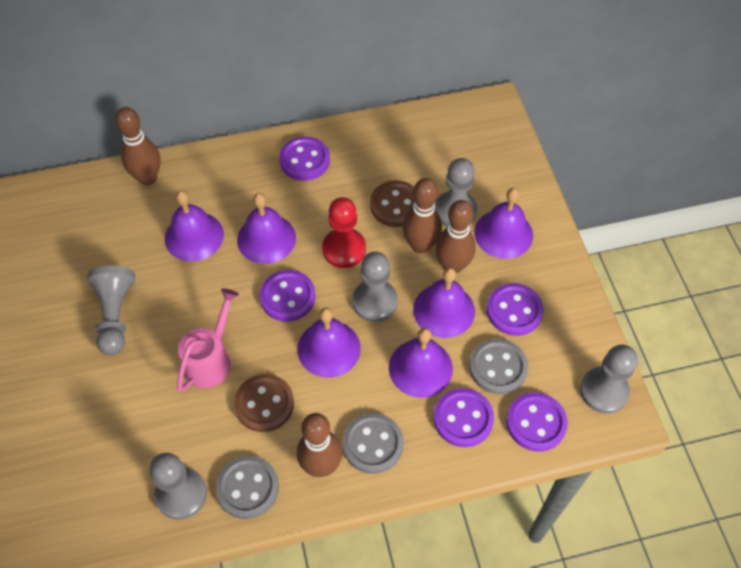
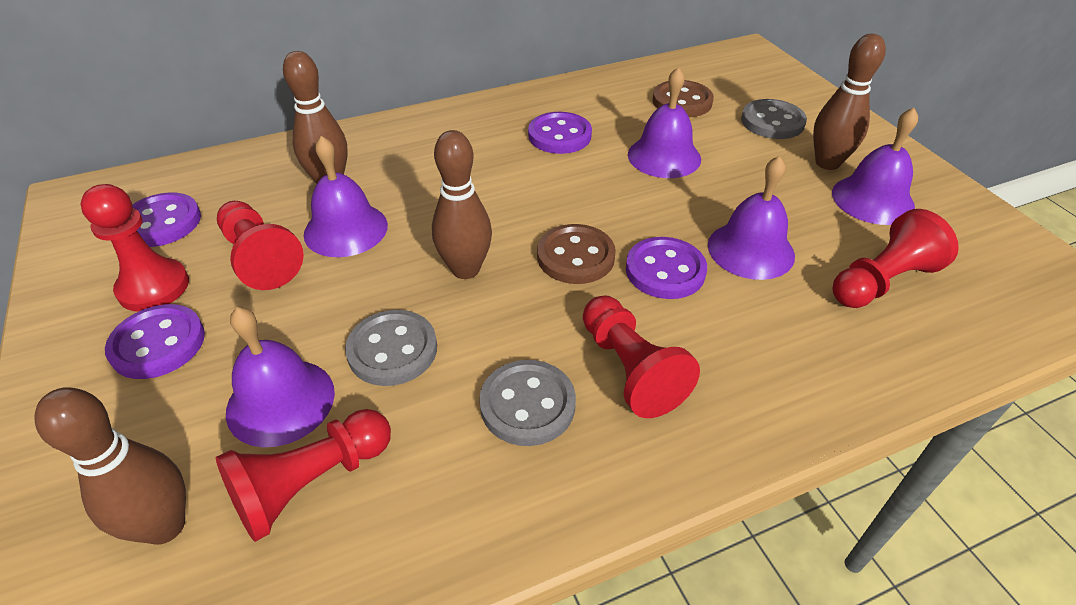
grey pawn: 5 -> 0
pink watering can: 1 -> 0
purple bell: 6 -> 5
purple button: 5 -> 4
red pawn: 1 -> 5

